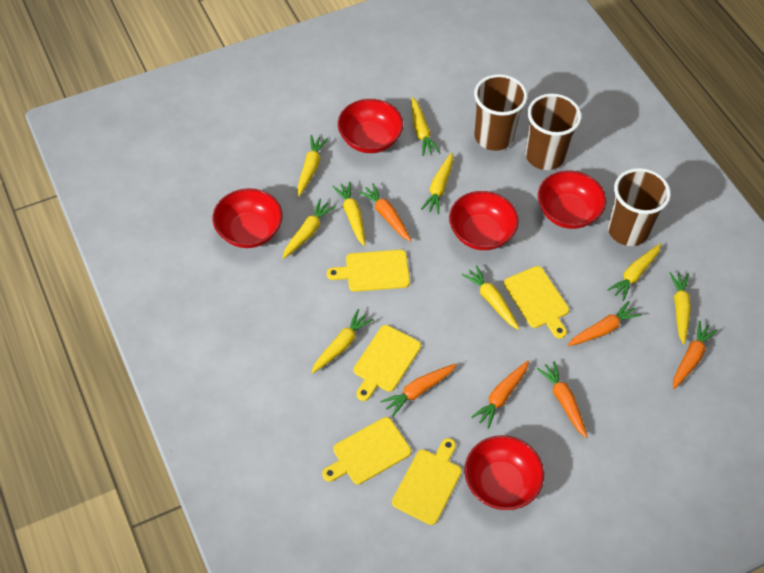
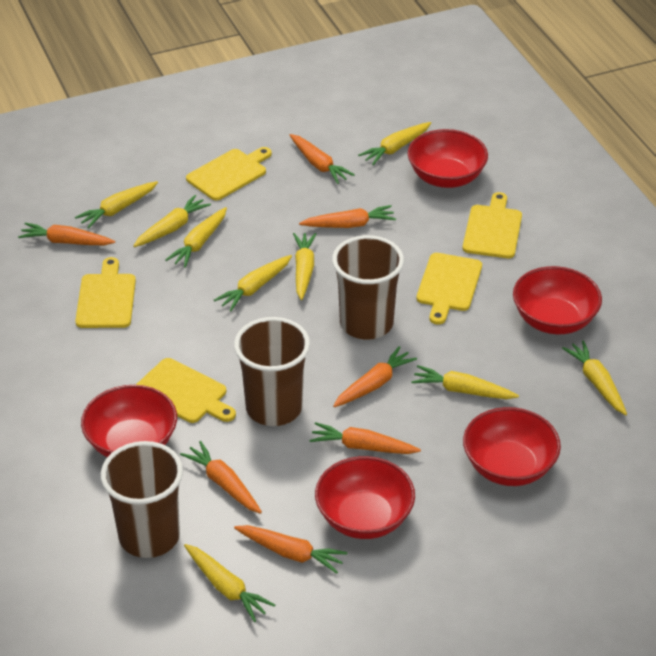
orange carrot: 6 -> 7

